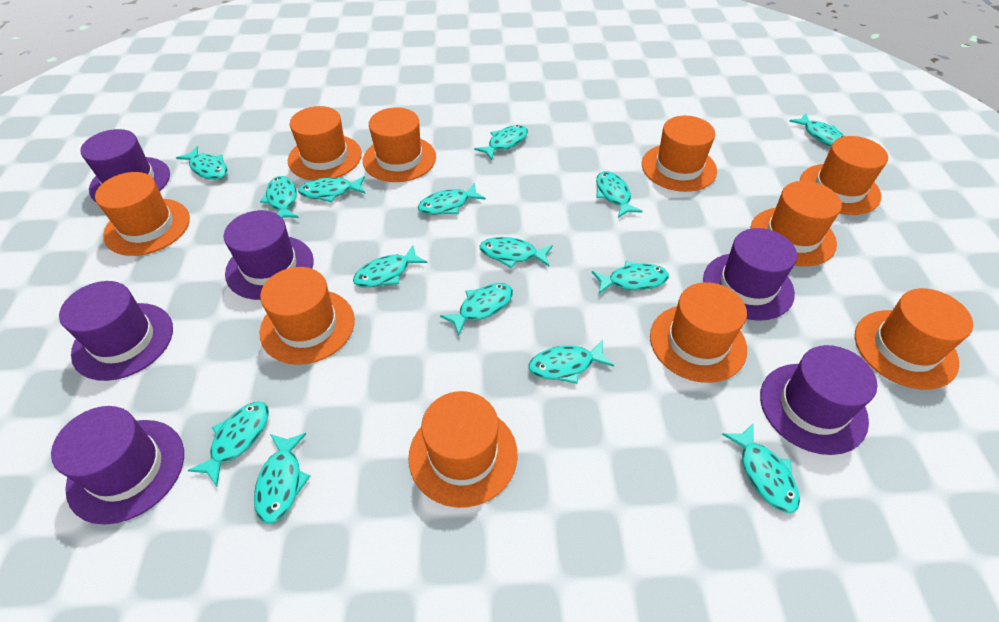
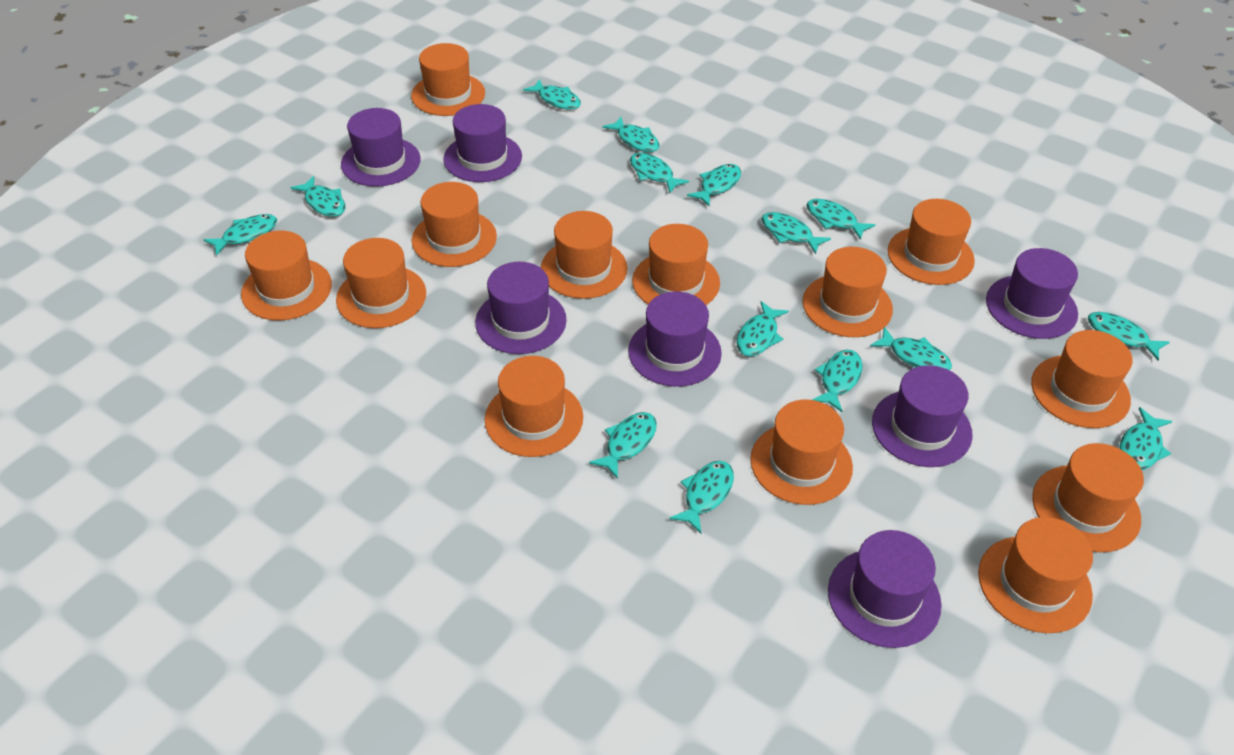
orange hat: 10 -> 13
purple hat: 6 -> 7

